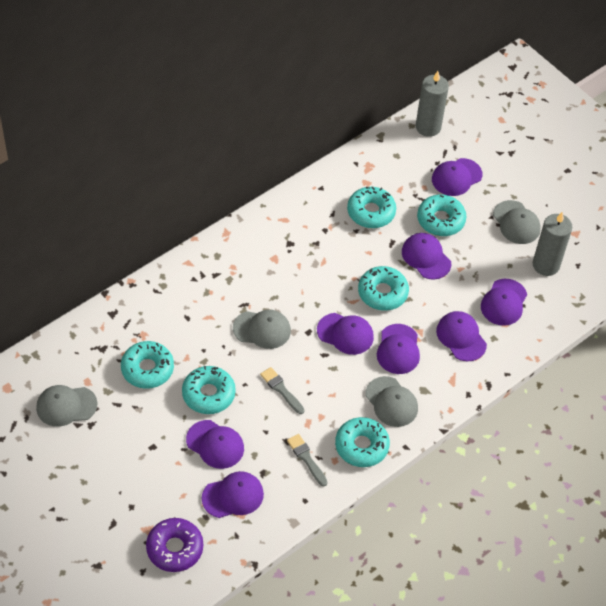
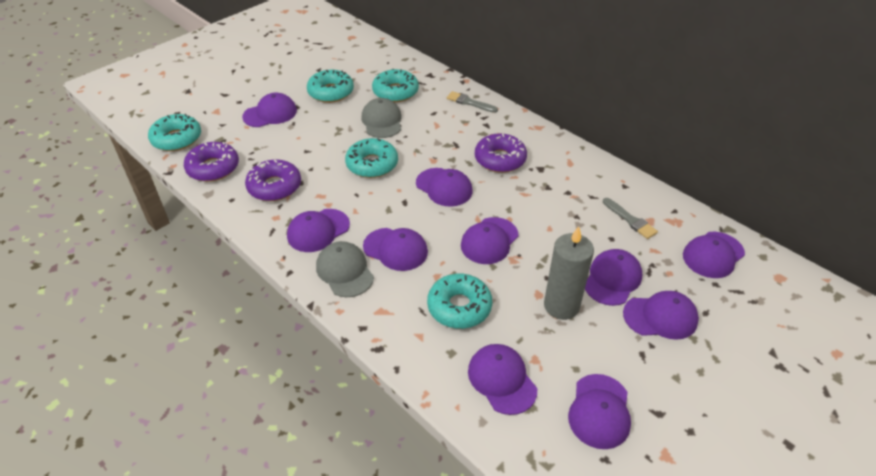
grey candle: 2 -> 1
grey cap: 4 -> 2
purple cap: 8 -> 10
purple donut: 1 -> 3
turquoise donut: 6 -> 5

